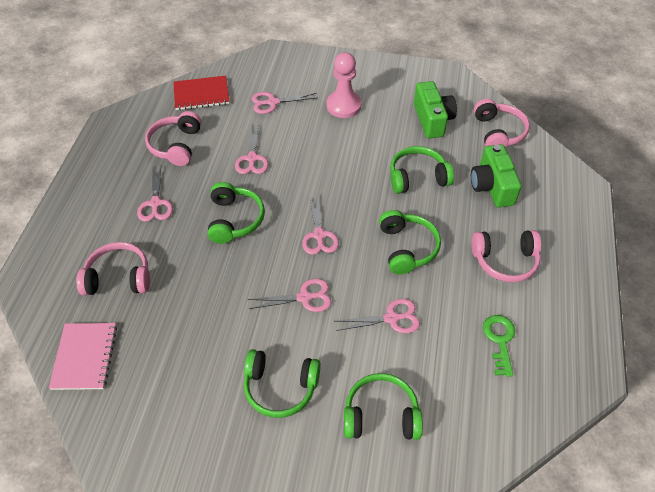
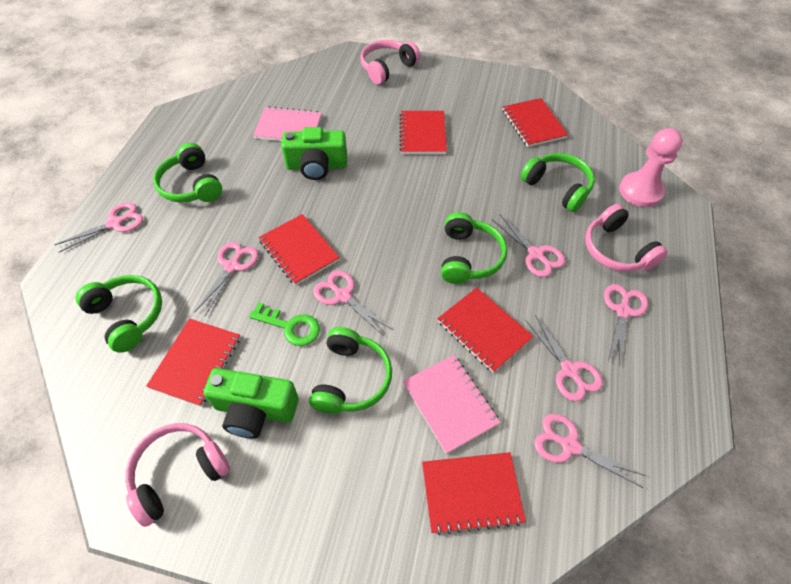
pink headphones: 4 -> 3
pink notebook: 1 -> 2
pink scissors: 6 -> 7
red notebook: 1 -> 6

